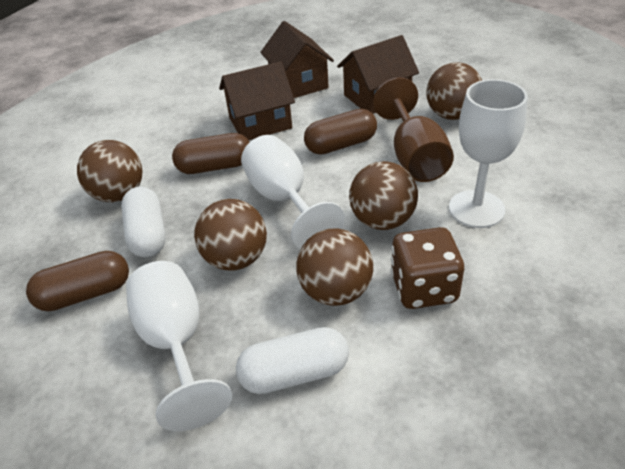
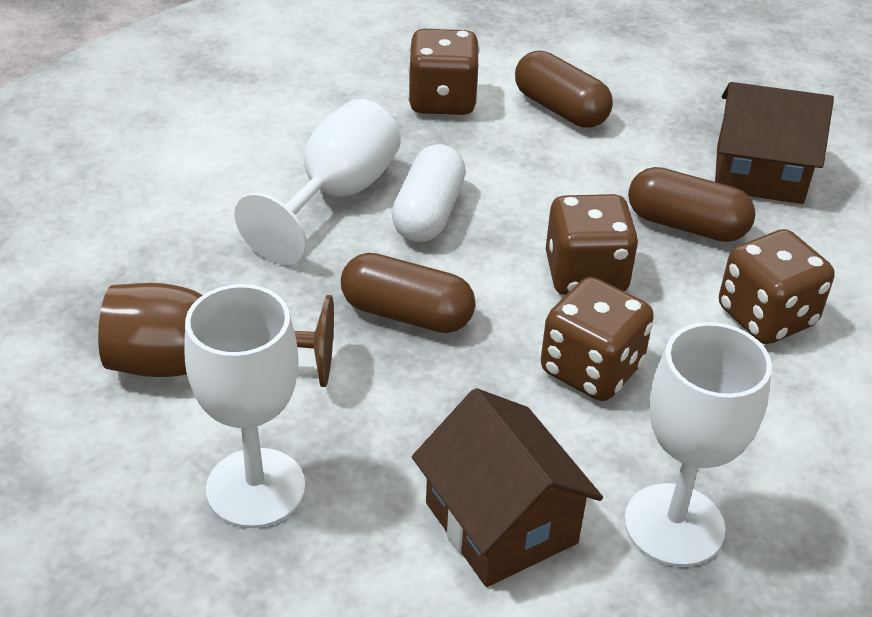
brown ball: 5 -> 0
brown dice: 1 -> 4
brown house: 3 -> 2
white capsule: 2 -> 1

